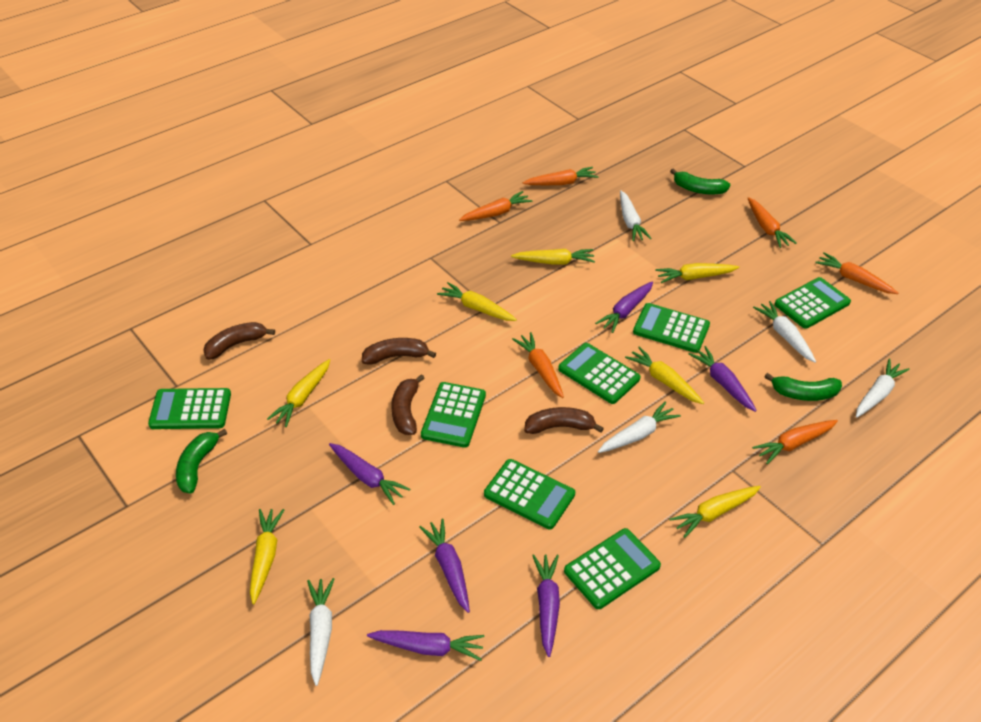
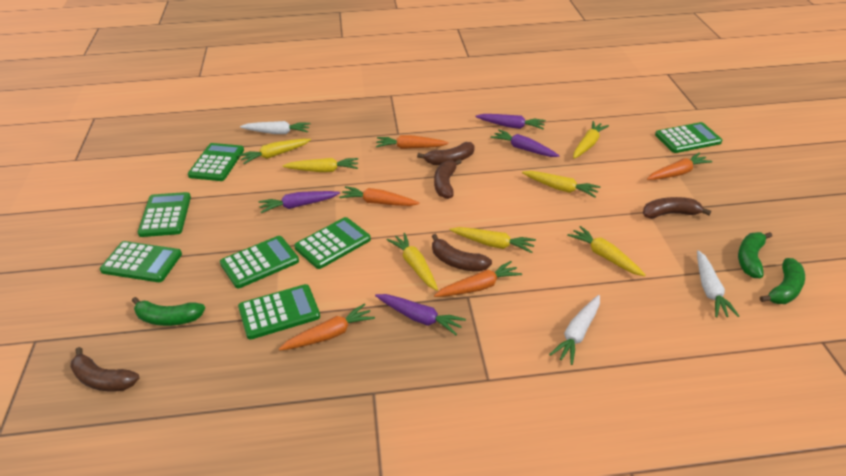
brown banana: 4 -> 5
orange carrot: 6 -> 5
purple carrot: 6 -> 4
white carrot: 5 -> 3

